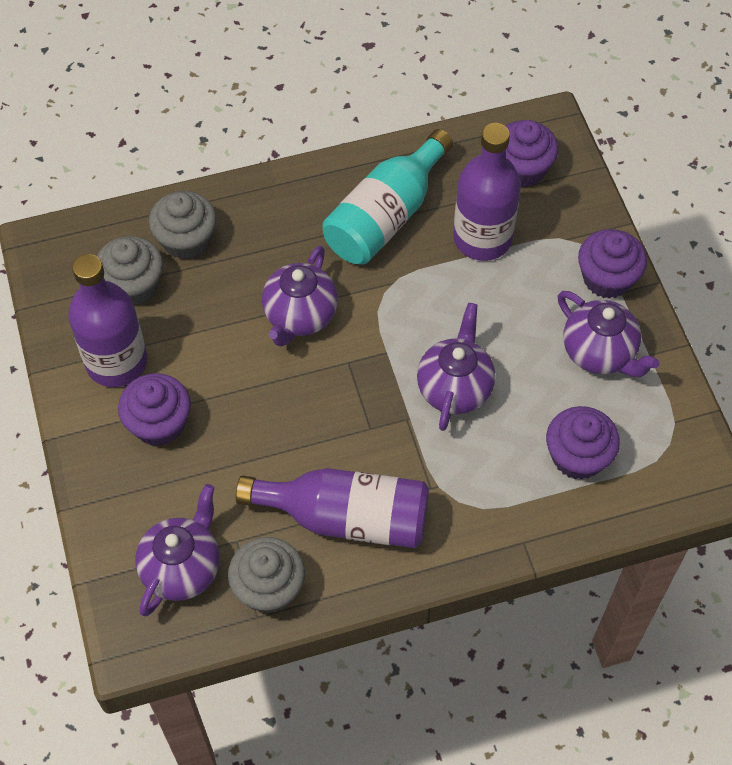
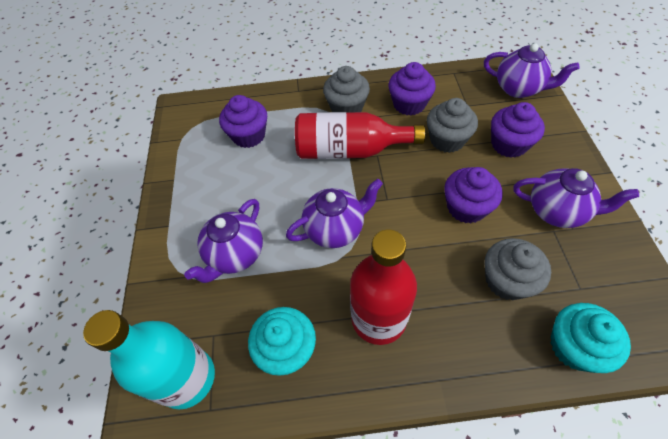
purple bottle: 3 -> 0
red bottle: 0 -> 2
turquoise cupcake: 0 -> 2

